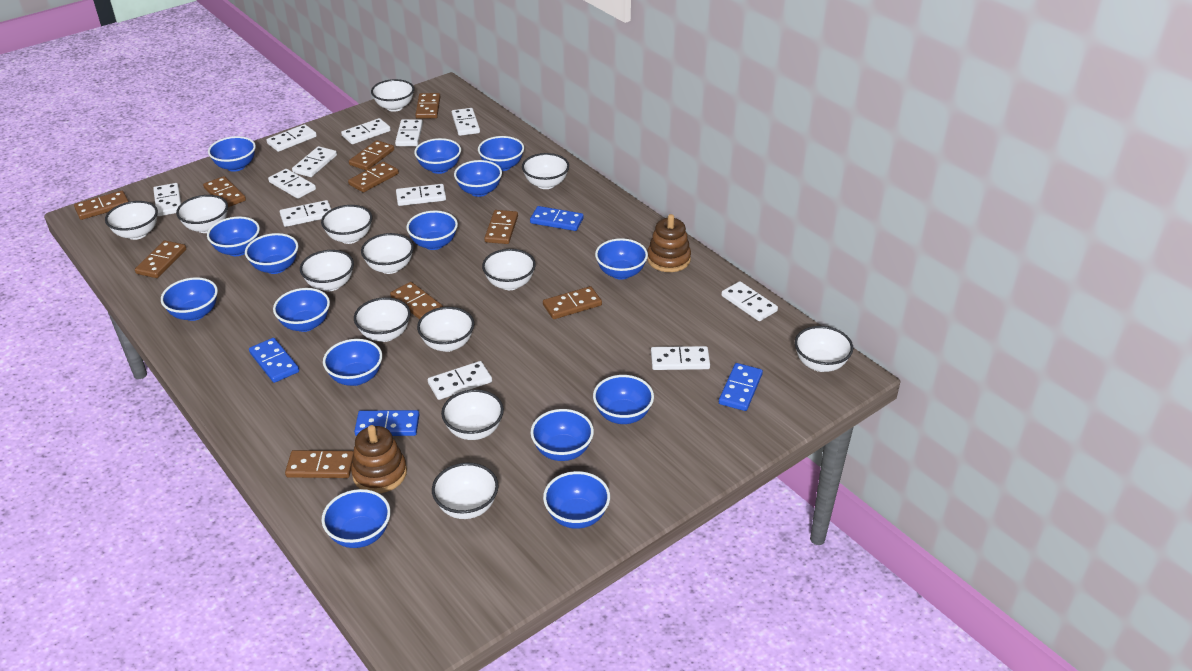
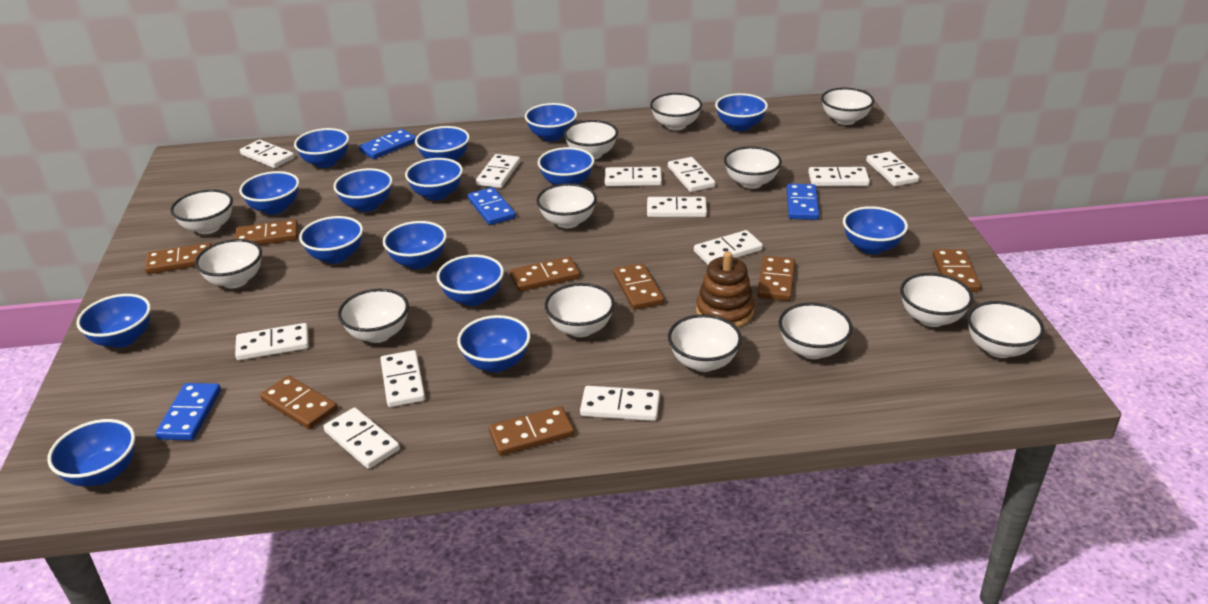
brown domino: 10 -> 8
brown stacking toy: 2 -> 1

